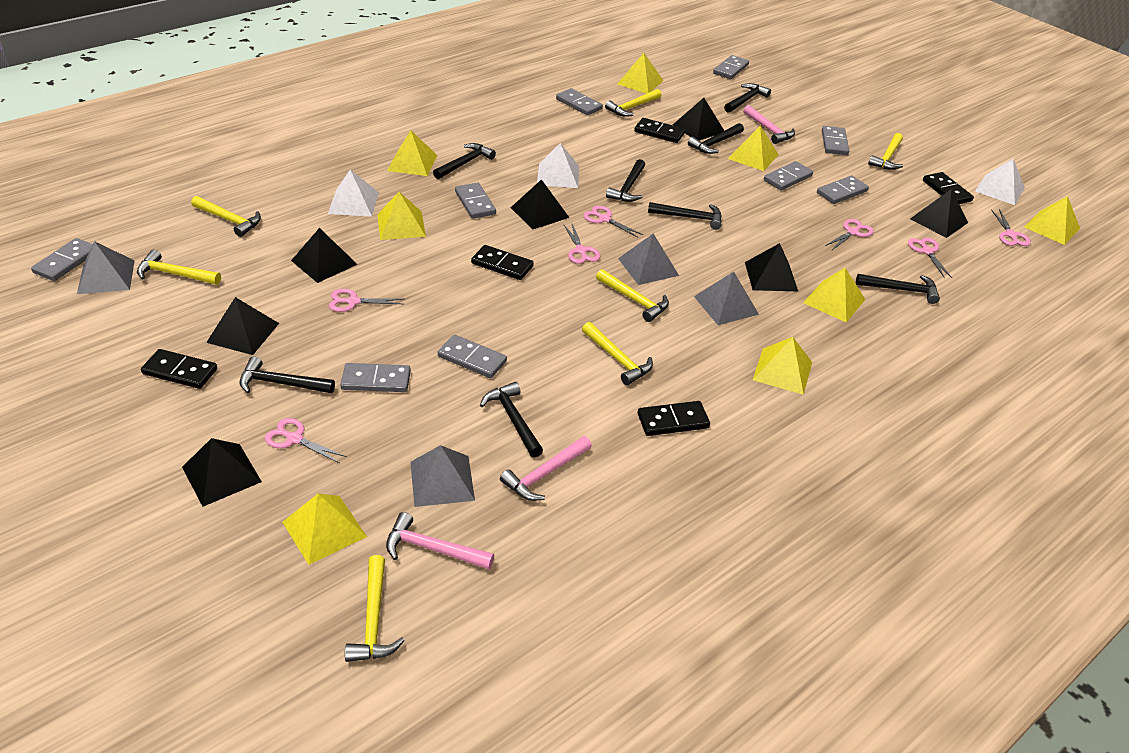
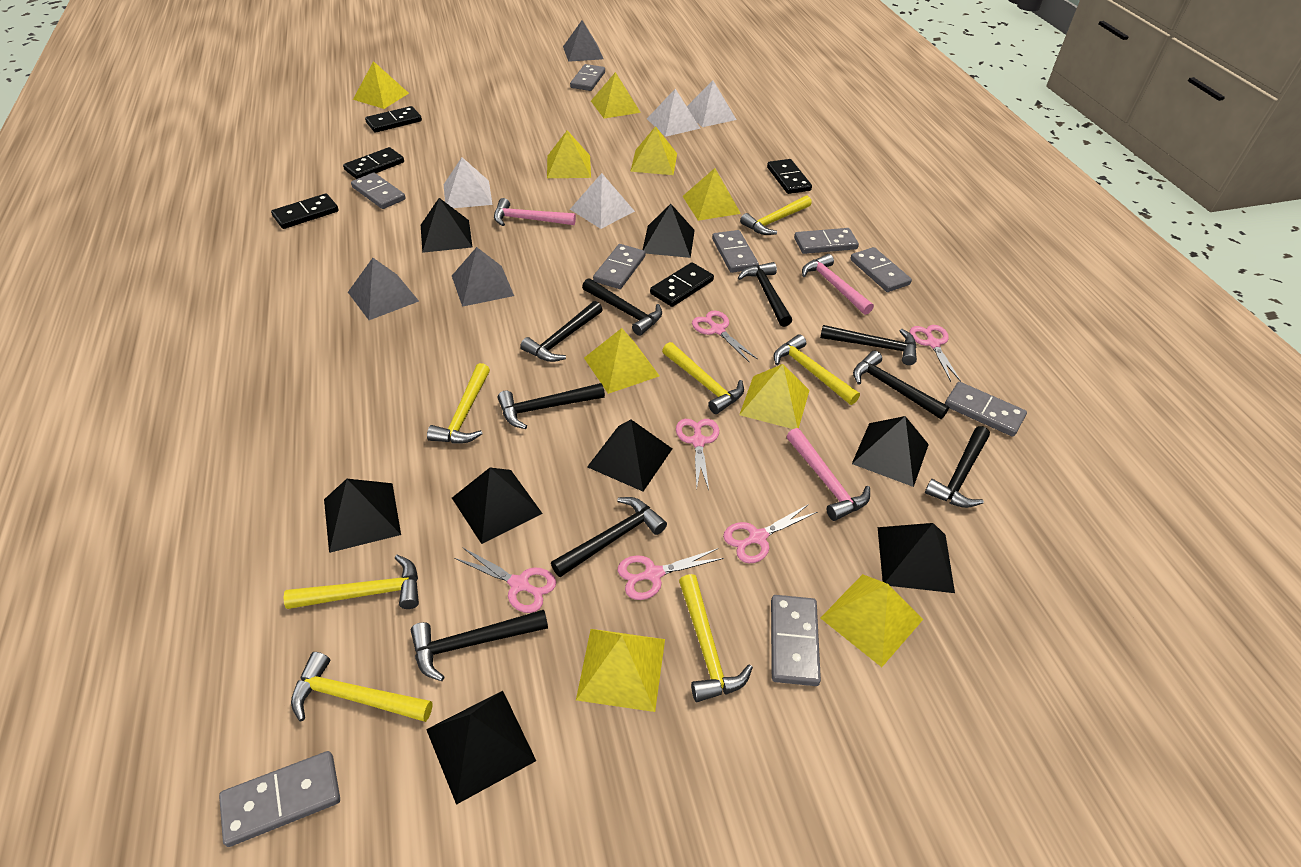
black hammer: 8 -> 9
black pyramid: 7 -> 8
grey pyramid: 4 -> 3
pink scissors: 7 -> 6
white pyramid: 3 -> 4
yellow pyramid: 8 -> 9

